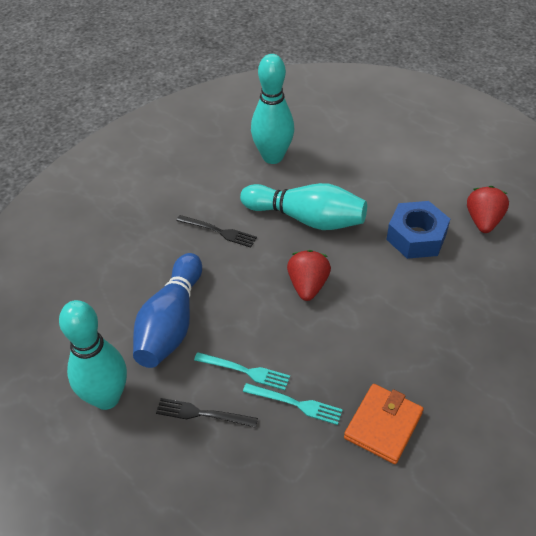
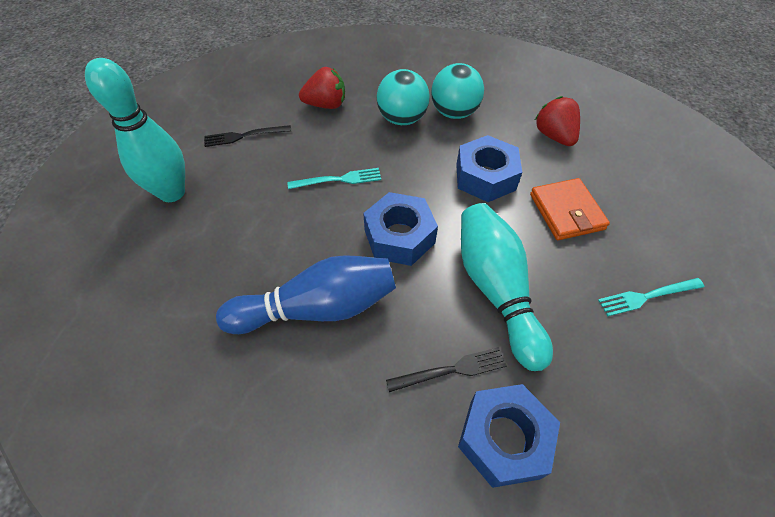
blue nut: 1 -> 3
turquoise ball: 0 -> 2
turquoise bowling pin: 3 -> 2

